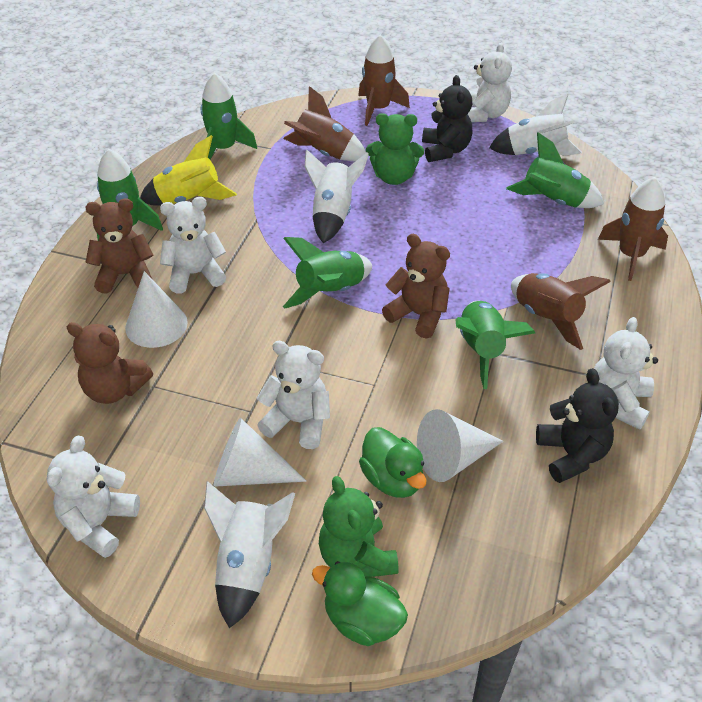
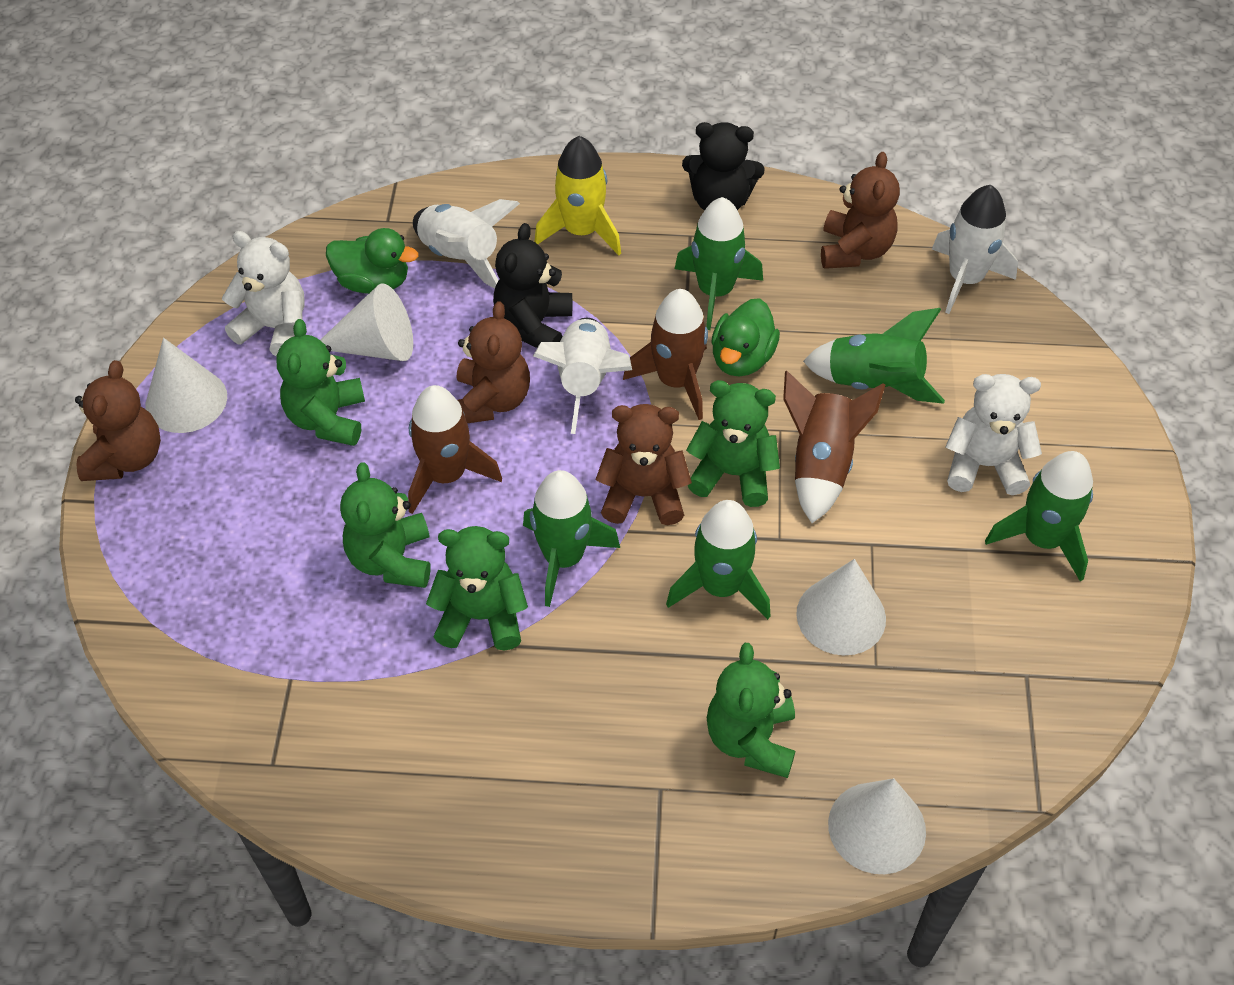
brown rocket: 4 -> 3
brown teddy bear: 3 -> 4
green teddy bear: 2 -> 5
white cone: 3 -> 4
white teddy bear: 5 -> 2

